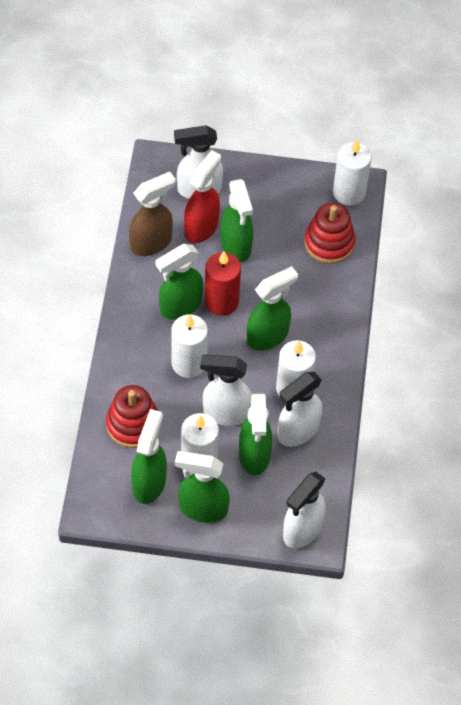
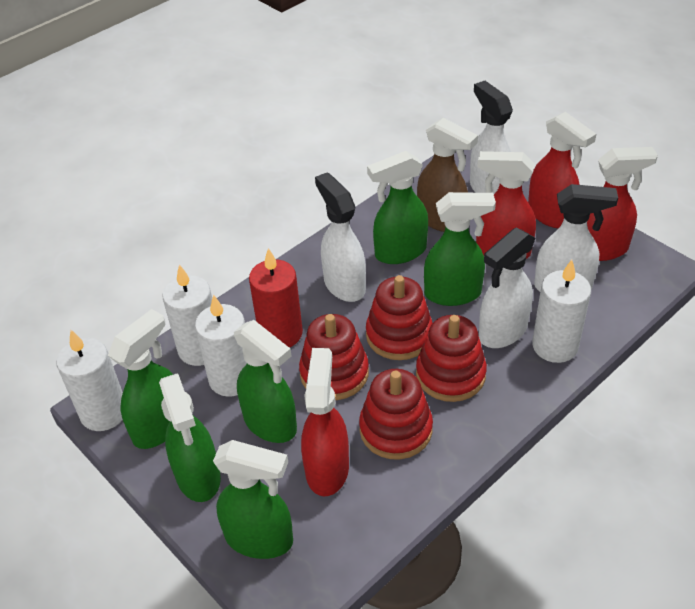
red spray bottle: 1 -> 4
red stacking toy: 2 -> 4

